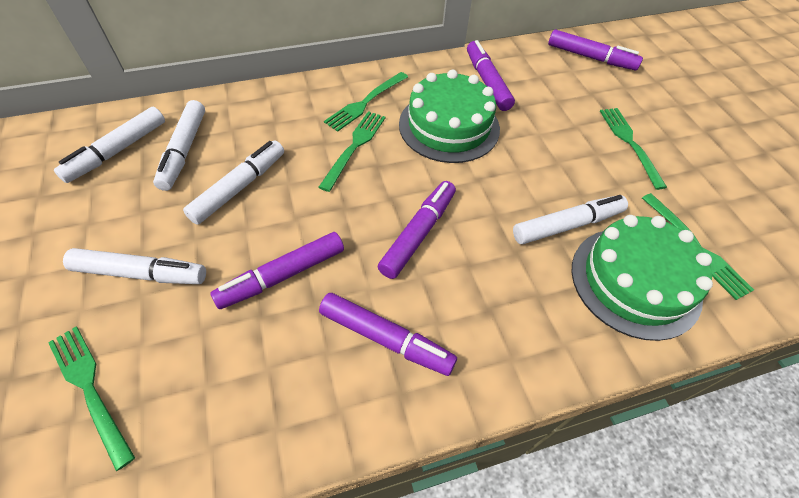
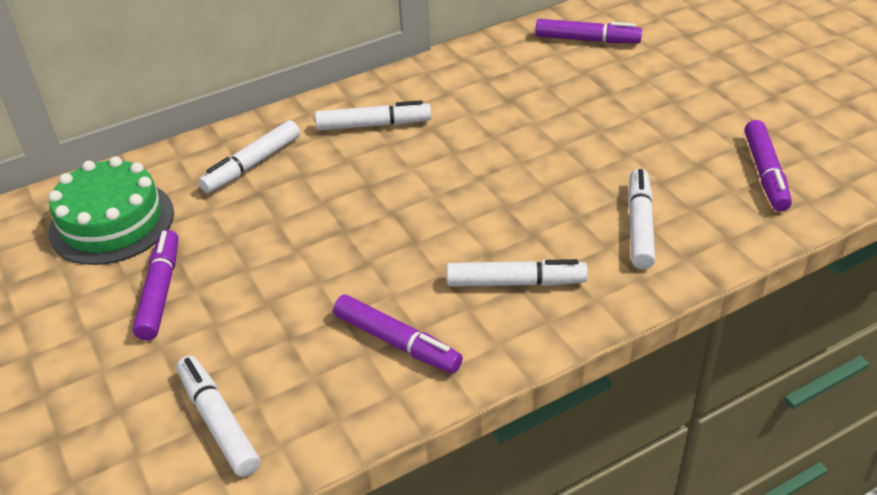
green cake: 2 -> 1
green fork: 5 -> 0
purple marker: 5 -> 4

